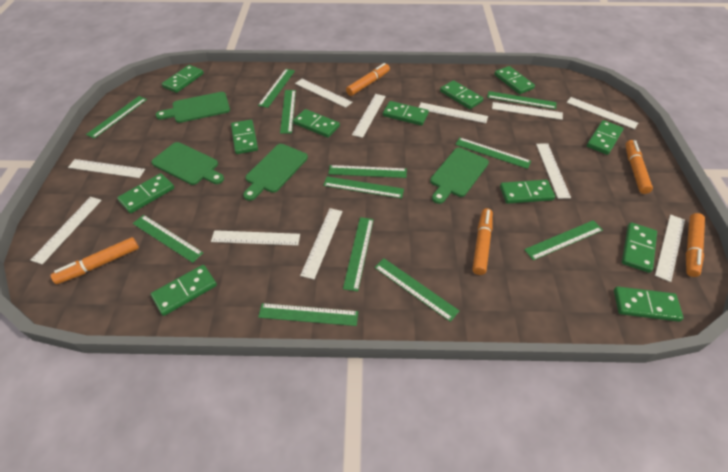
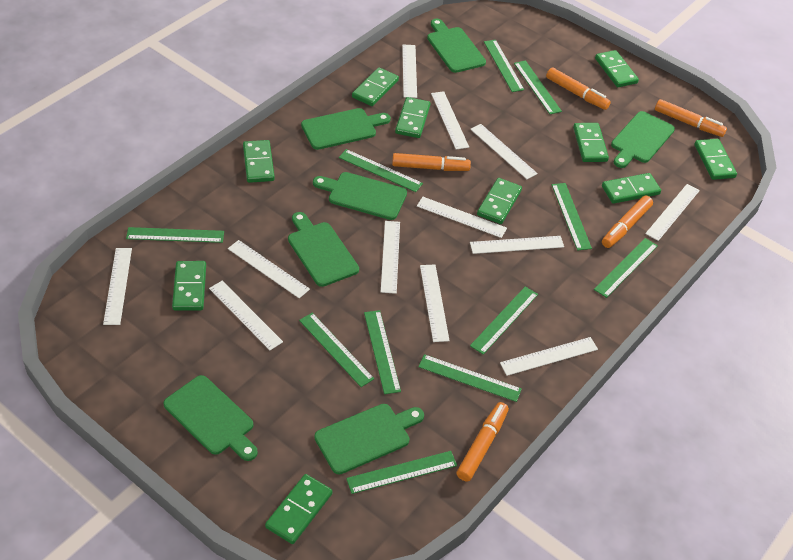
green cutting board: 4 -> 7
green domino: 12 -> 10
green ruler: 12 -> 11
white ruler: 11 -> 12

